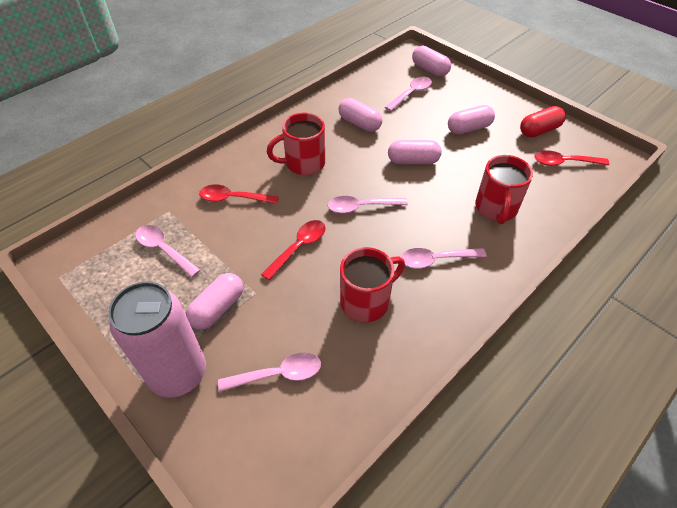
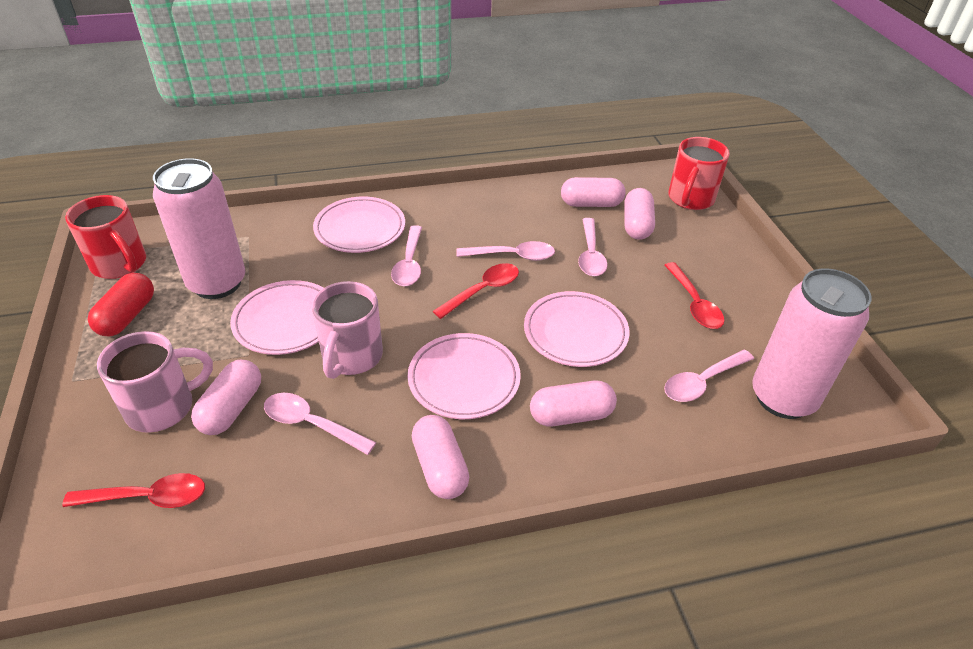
pink can: 1 -> 2
pink mug: 0 -> 2
pink plate: 0 -> 4
red mug: 3 -> 2

